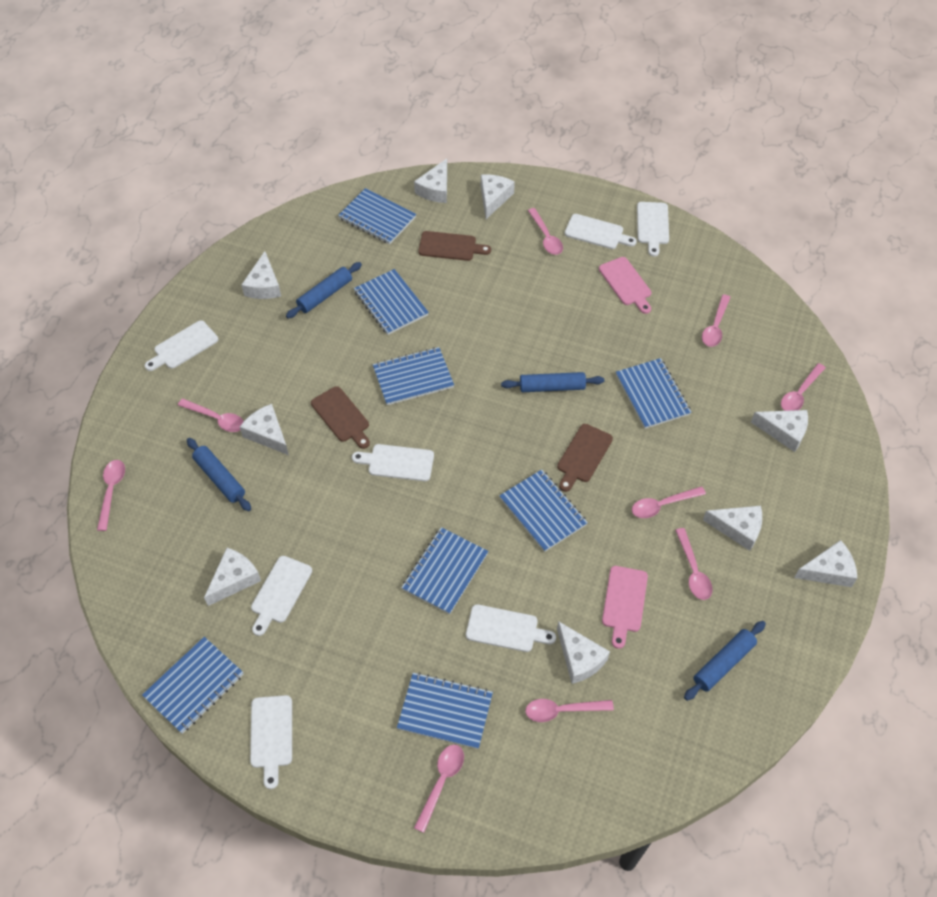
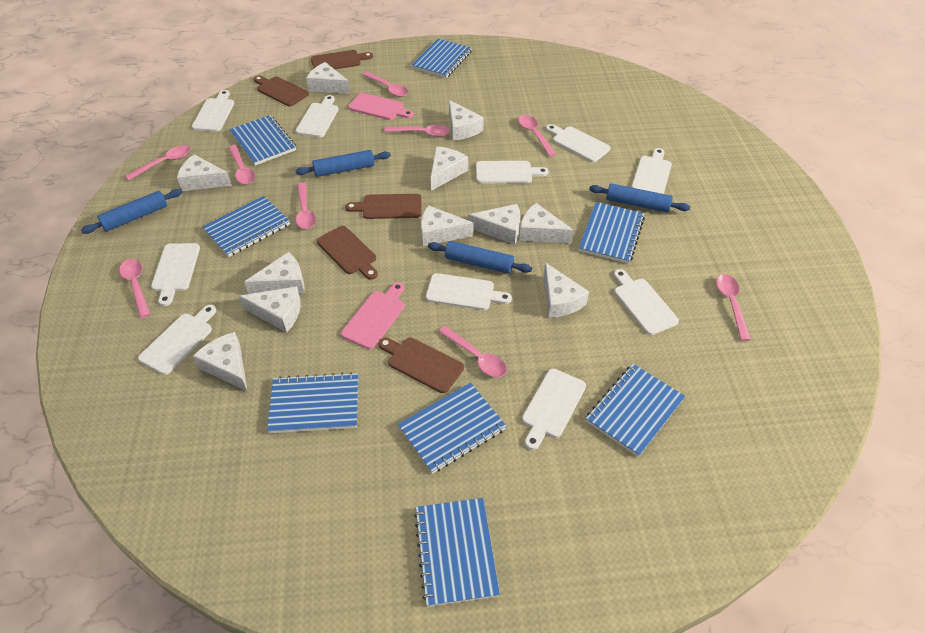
brown cutting board: 3 -> 5
white cheese: 9 -> 11
white cutting board: 7 -> 10

